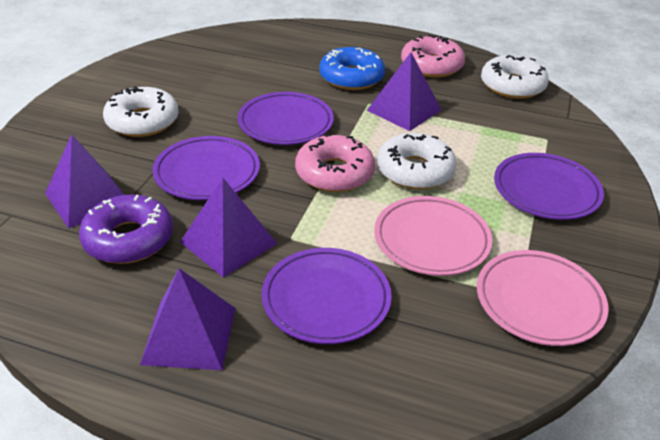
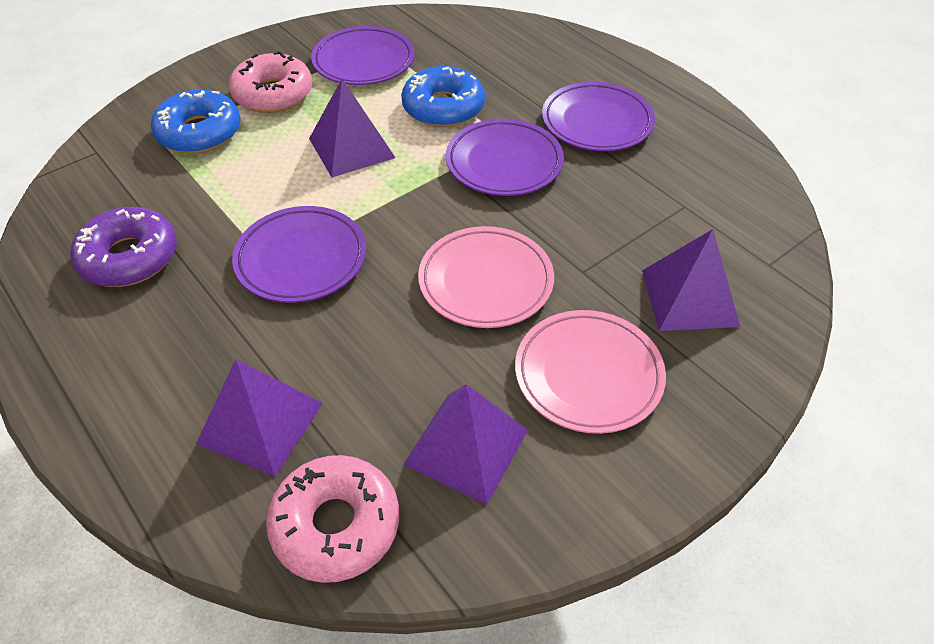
blue donut: 1 -> 2
white donut: 3 -> 0

